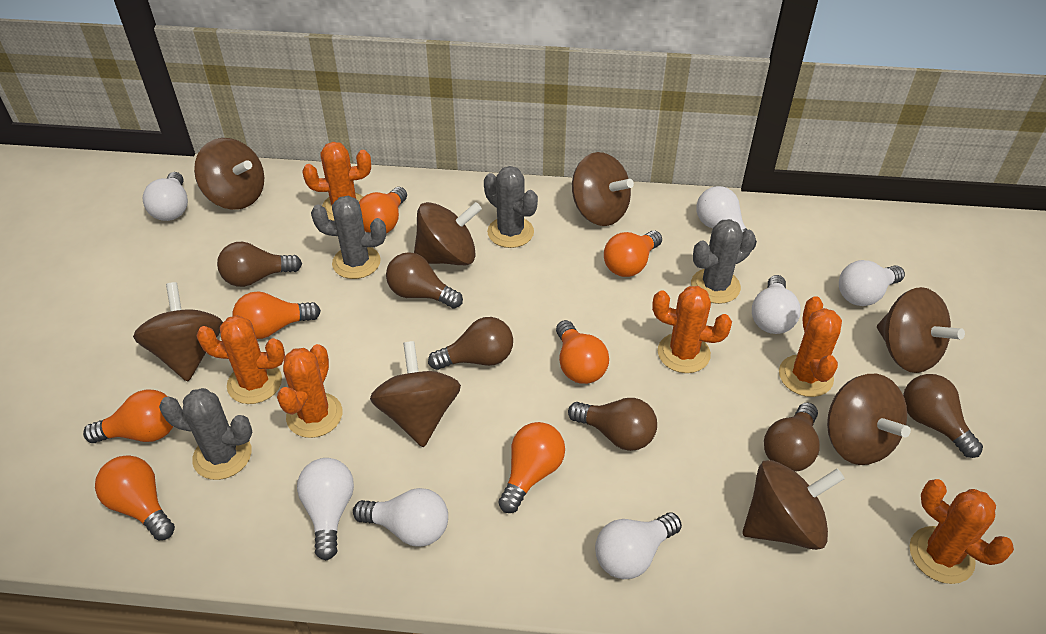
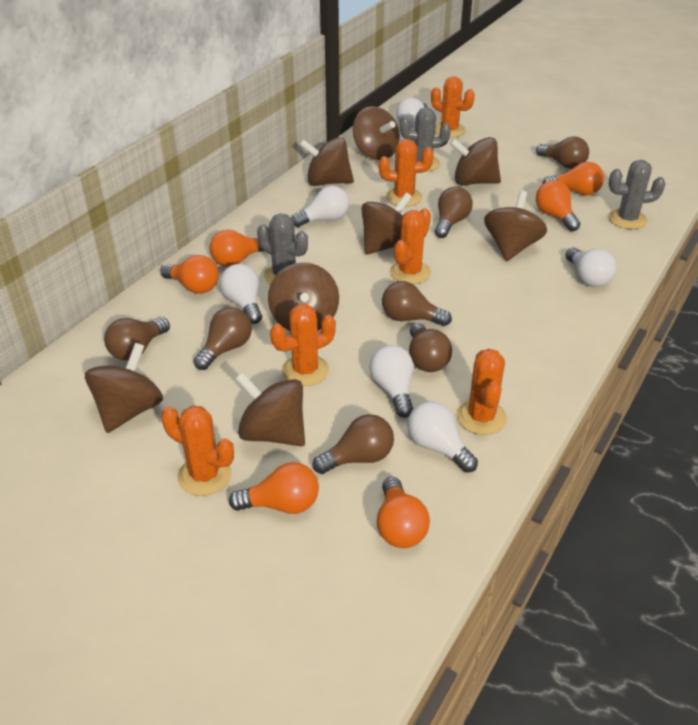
brown light bulb: 6 -> 7
grey cactus: 4 -> 3
orange light bulb: 7 -> 6
white light bulb: 7 -> 6

